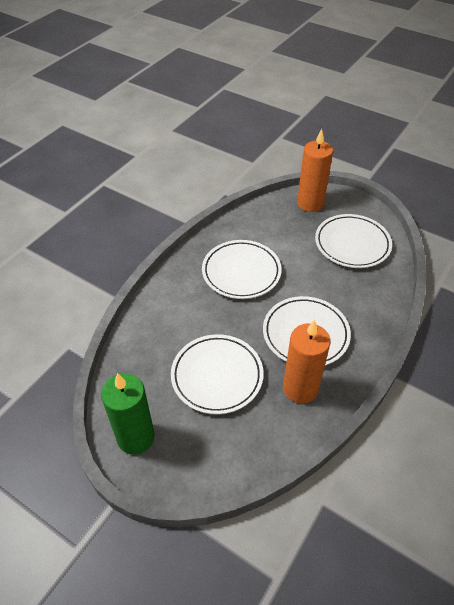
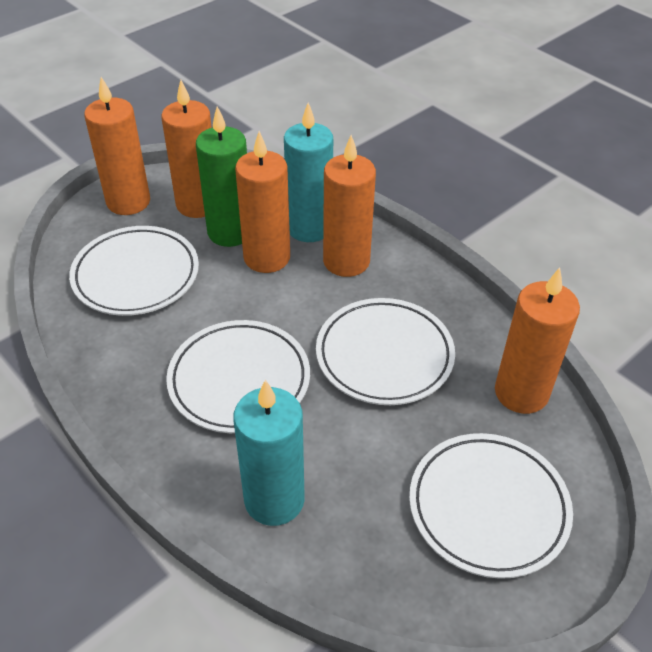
orange candle: 2 -> 5
turquoise candle: 0 -> 2

